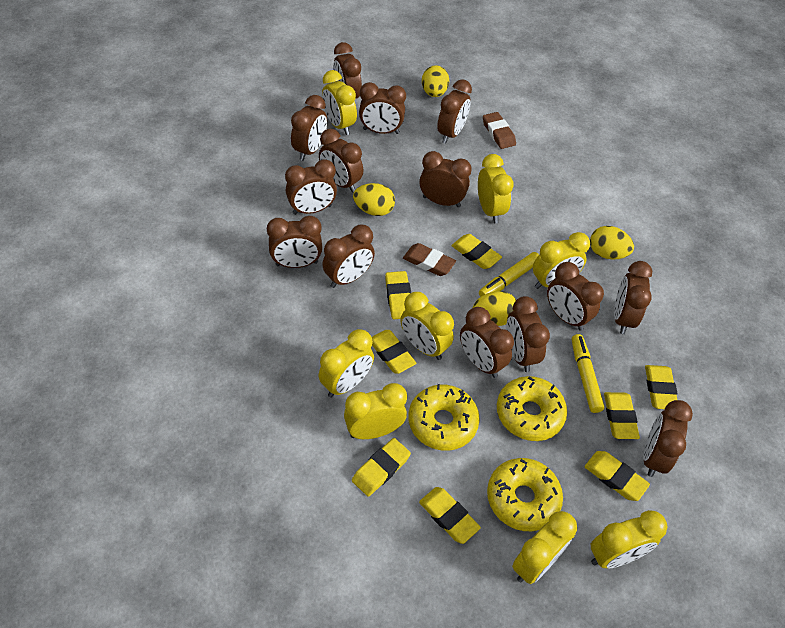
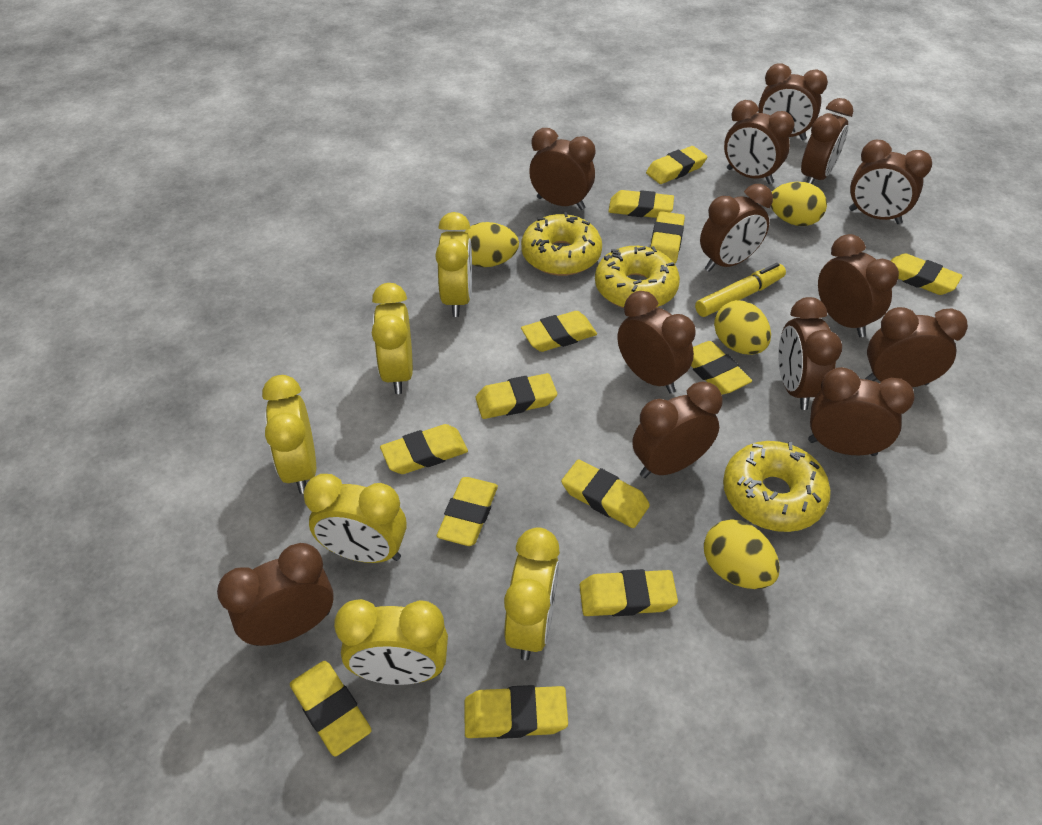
brown clock: 14 -> 13
brown eraser: 2 -> 0
yellow clock: 8 -> 6
yellow eraser: 8 -> 13
yellow marker: 2 -> 1

